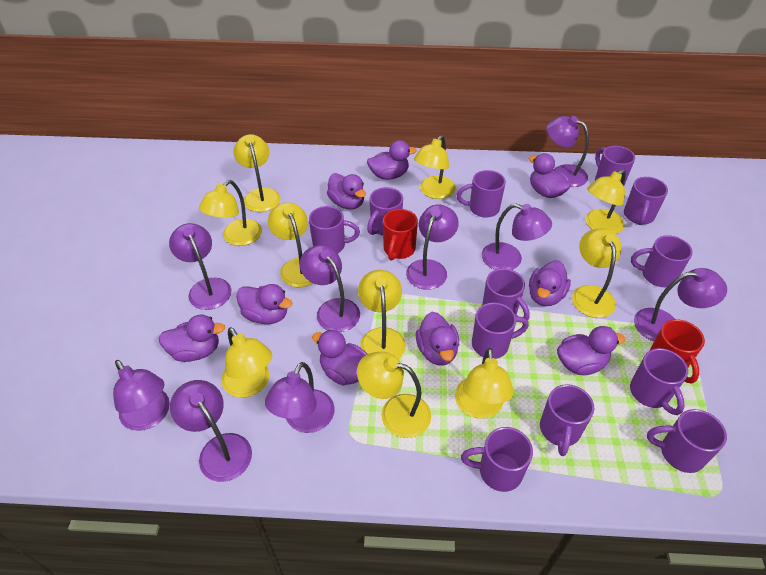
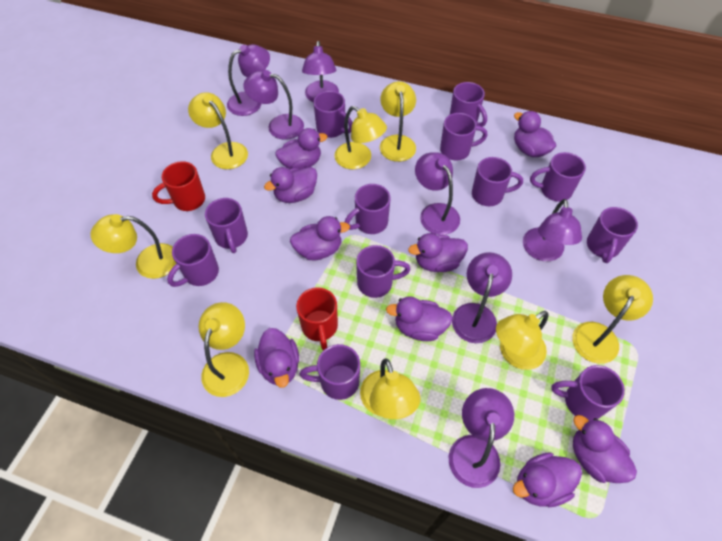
purple lamp: 9 -> 7
yellow lamp: 10 -> 8

